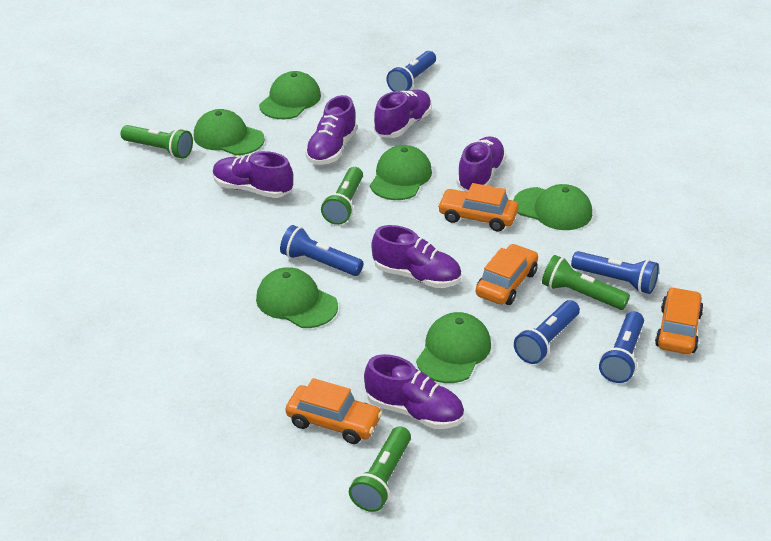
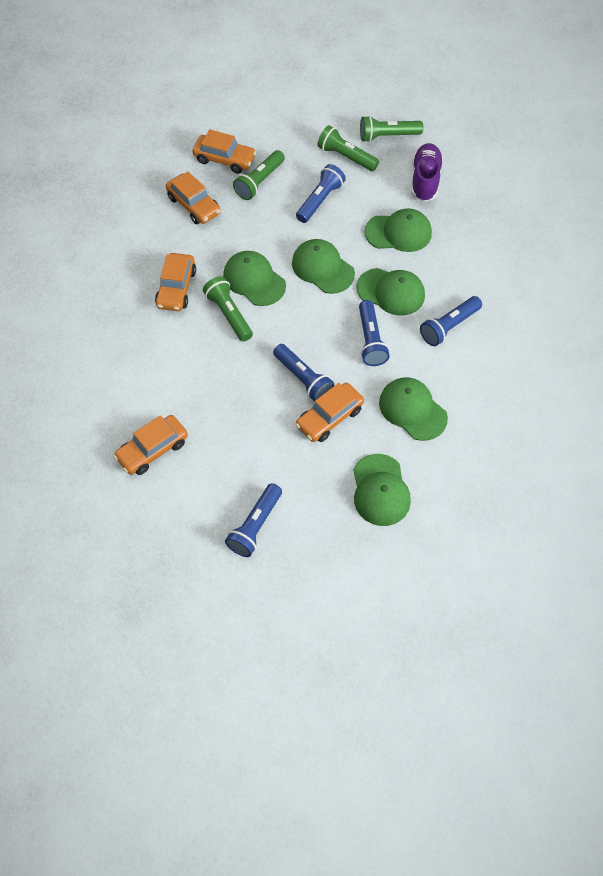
orange car: 4 -> 5
purple shoe: 6 -> 1

